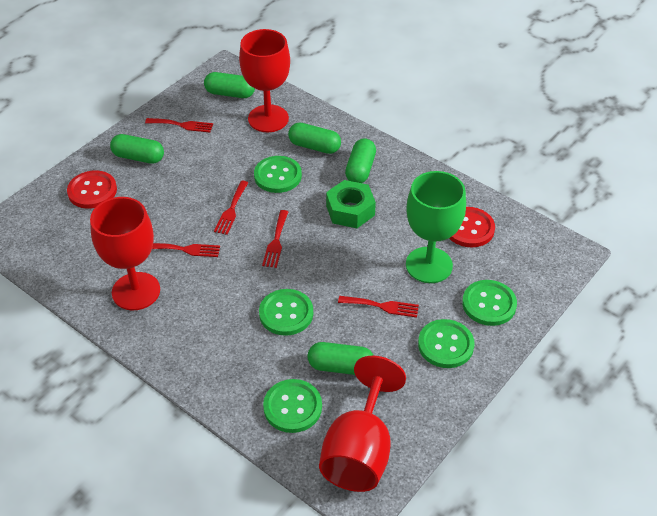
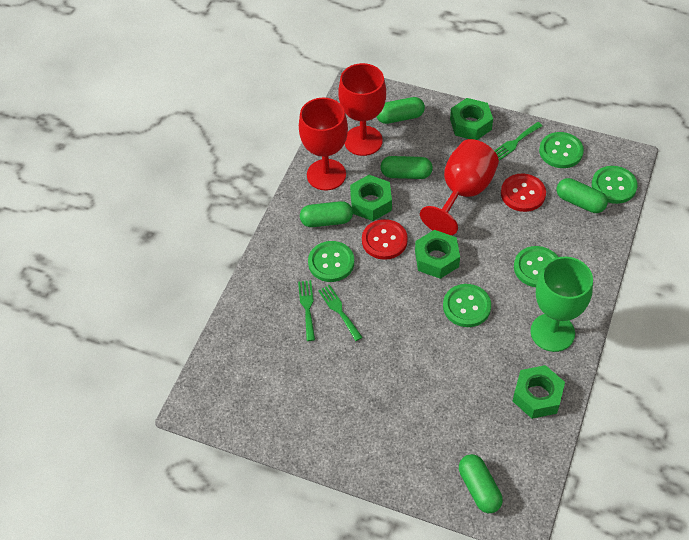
green fork: 0 -> 3
green nut: 1 -> 4
red fork: 5 -> 0

